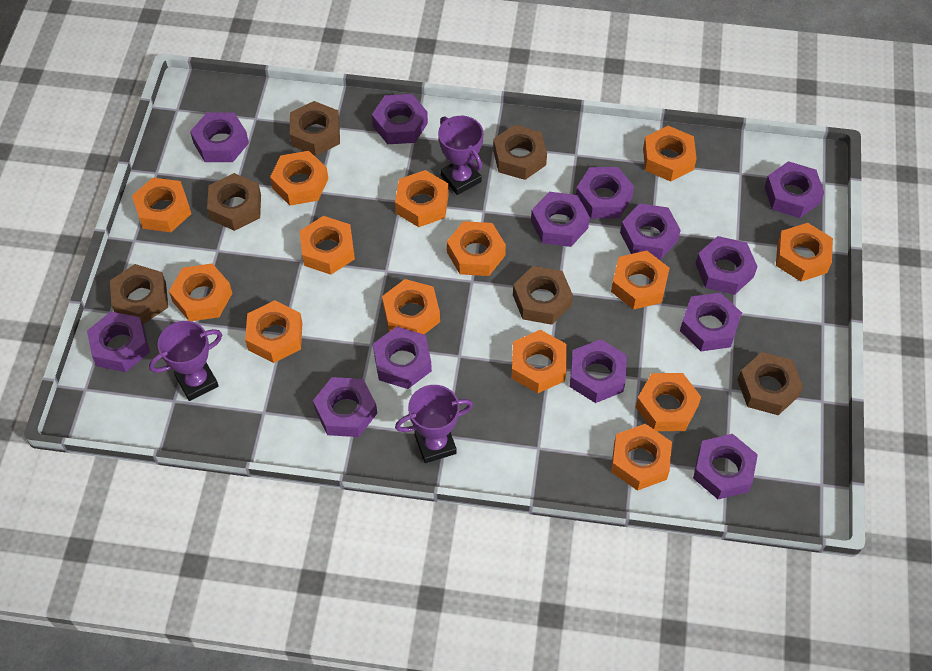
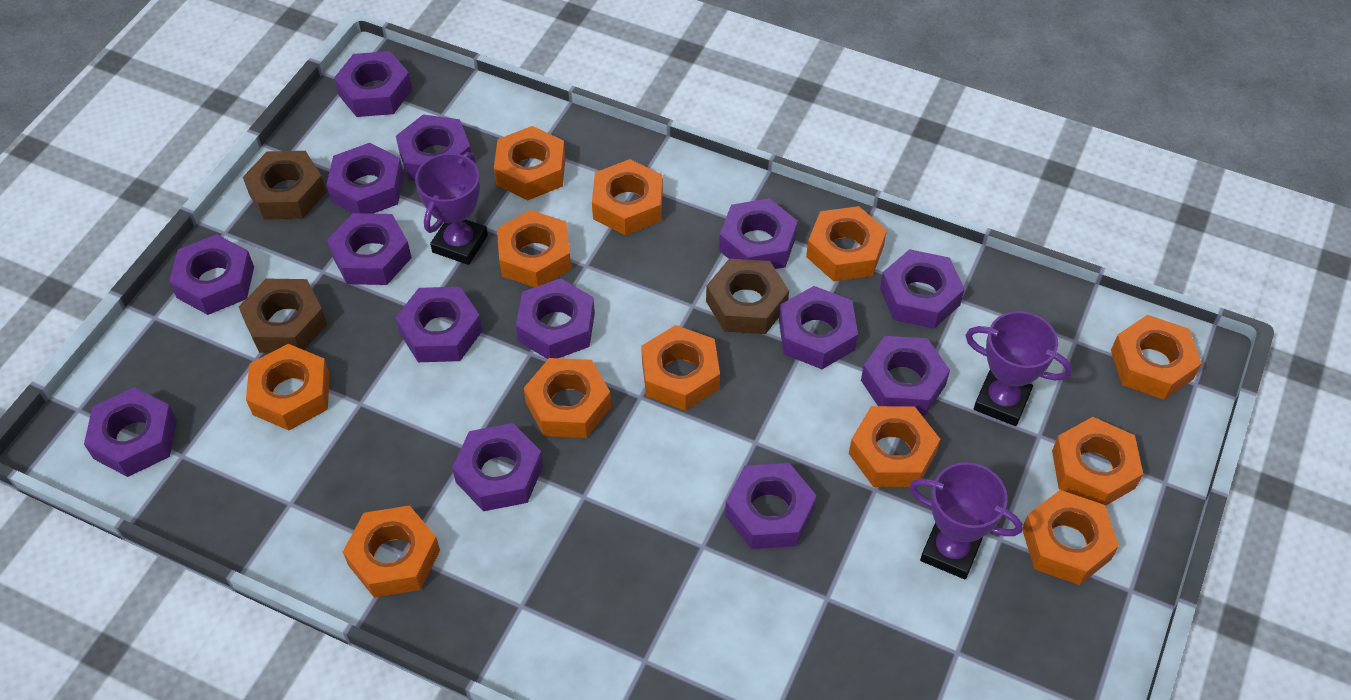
brown nut: 6 -> 3
orange nut: 14 -> 12
purple nut: 13 -> 14

